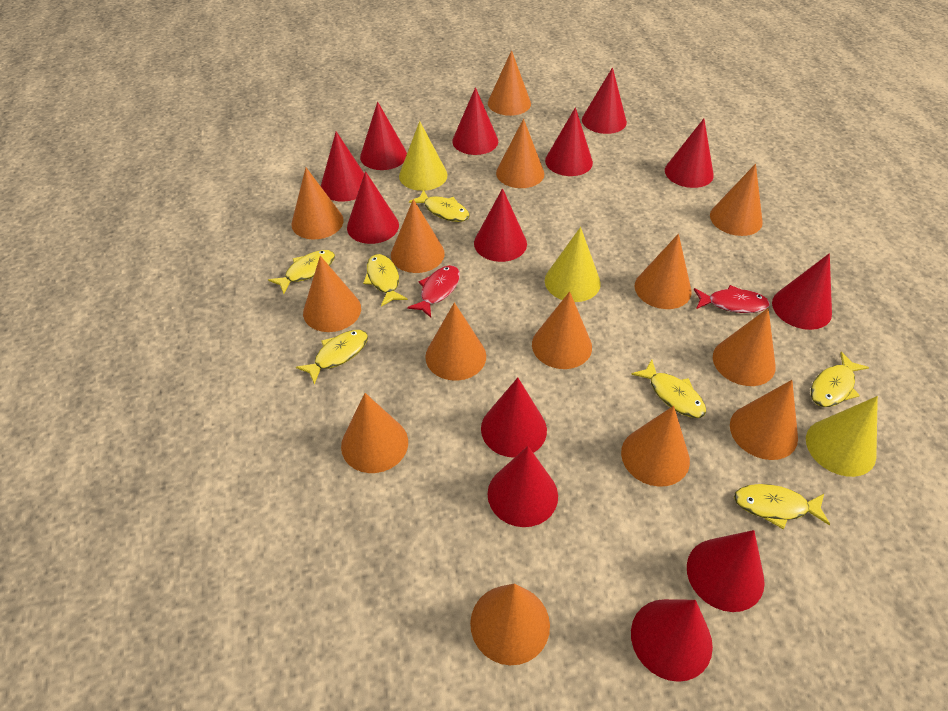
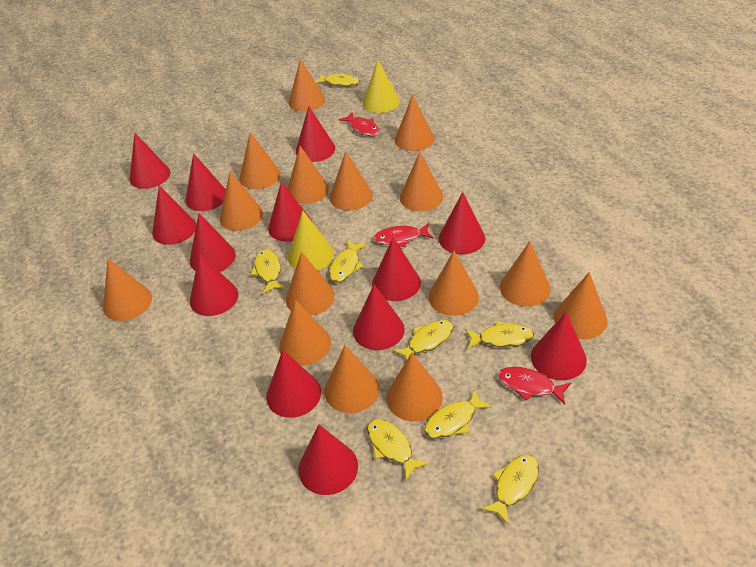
orange cone: 14 -> 15
red fish: 2 -> 3
yellow cone: 3 -> 2
yellow fish: 7 -> 8

